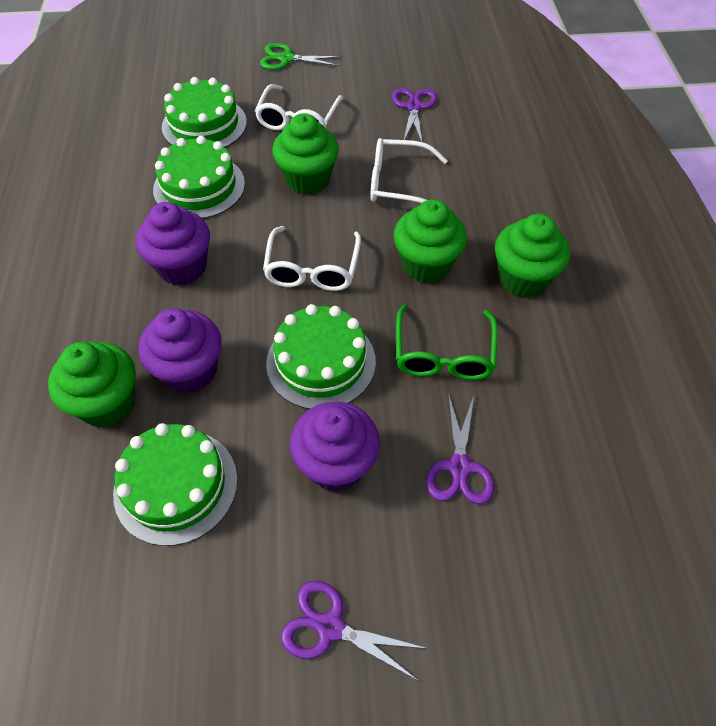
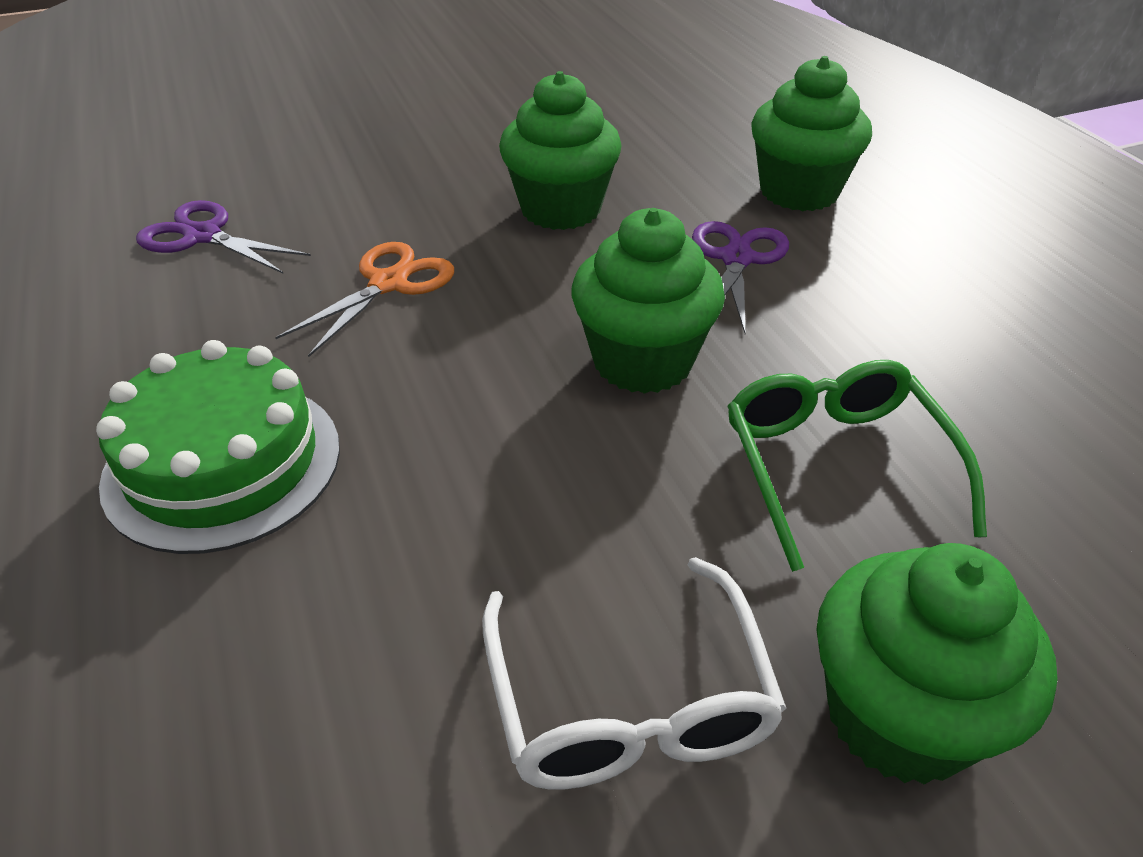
green cake: 4 -> 1
green scissors: 1 -> 0
orange scissors: 0 -> 1
purple cupcake: 3 -> 0
purple scissors: 3 -> 2
white glasses: 3 -> 1

